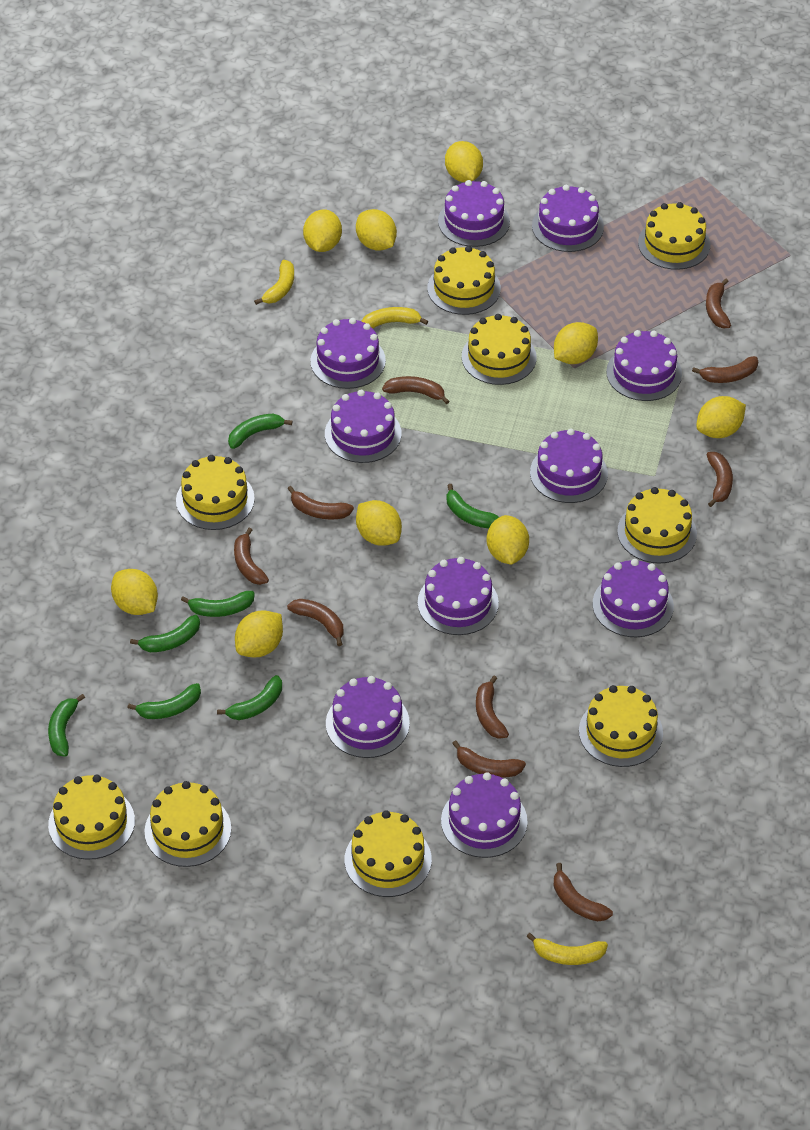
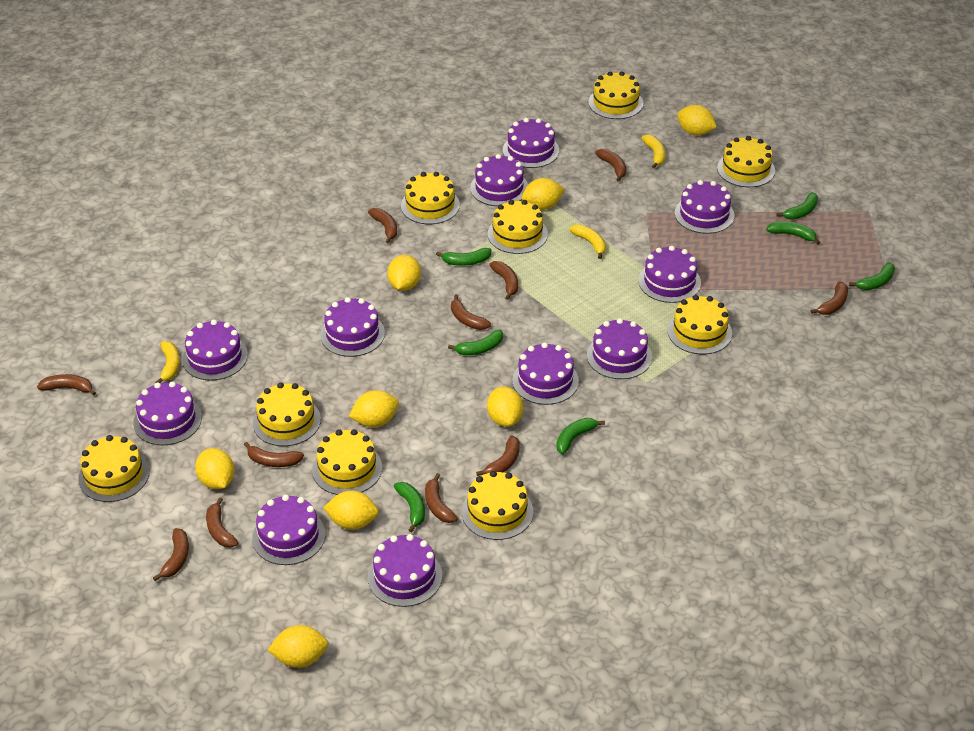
brown banana: 10 -> 11
purple cake: 10 -> 11
yellow lemon: 9 -> 8

